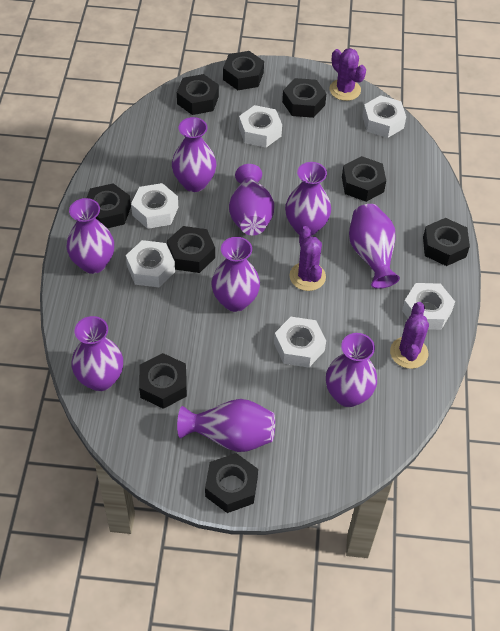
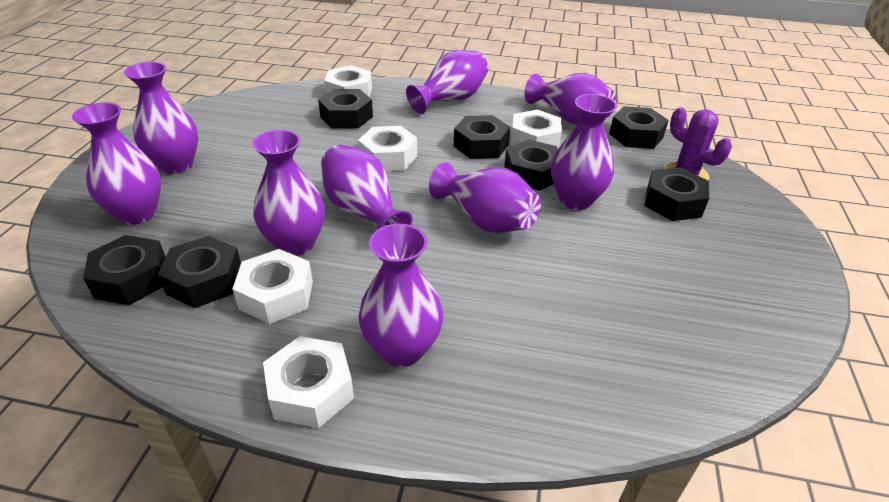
black nut: 9 -> 7
purple cactus: 3 -> 1
white nut: 6 -> 5

